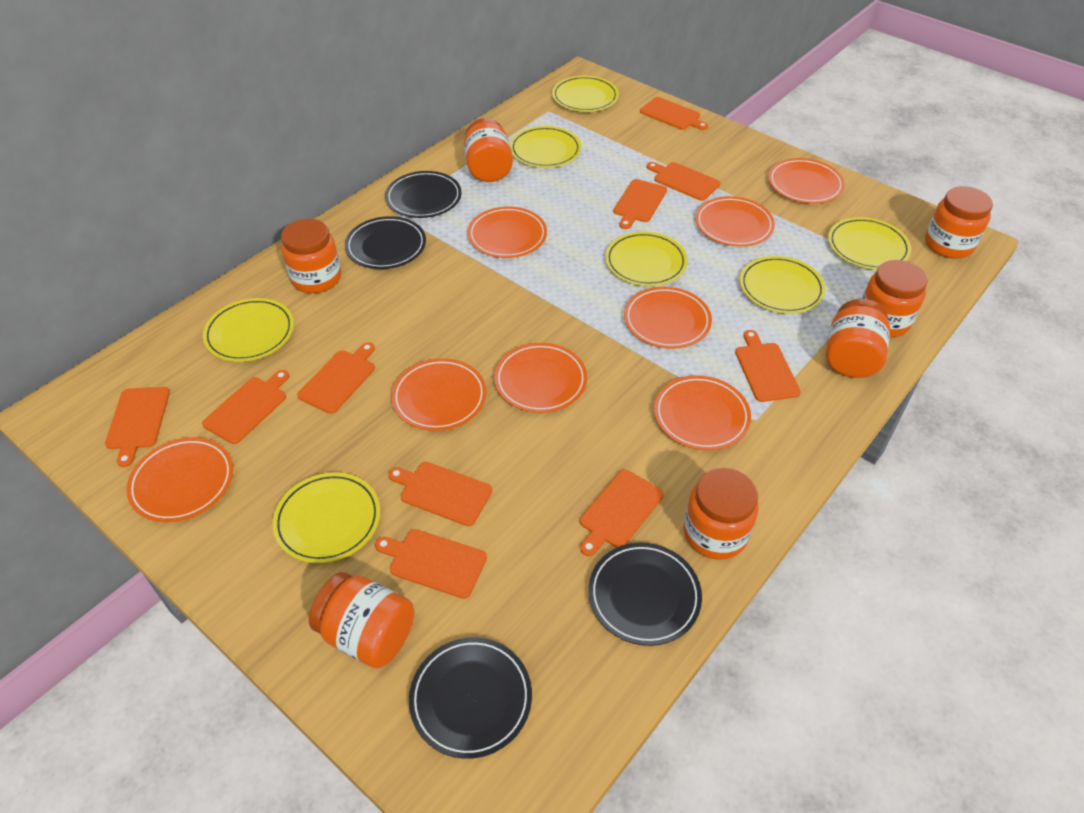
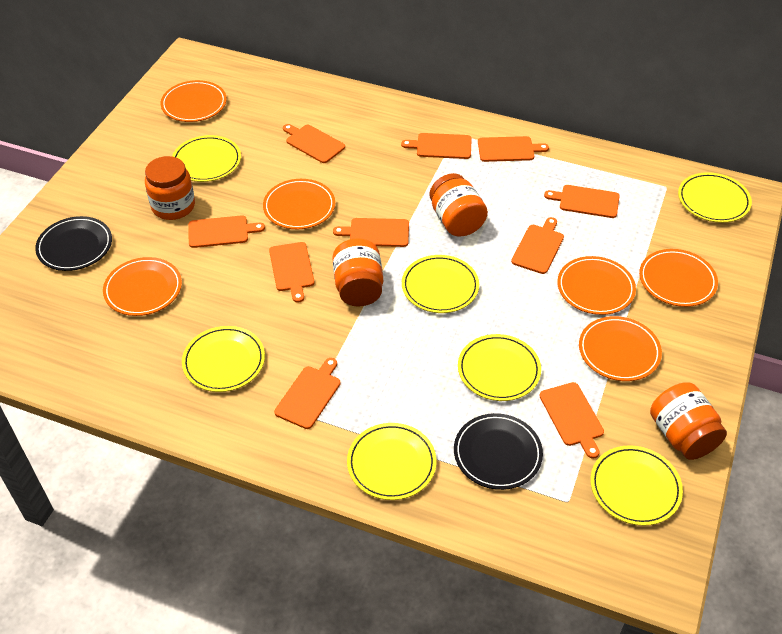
black plate: 4 -> 2
orange jar: 7 -> 4
orange plate: 8 -> 6

